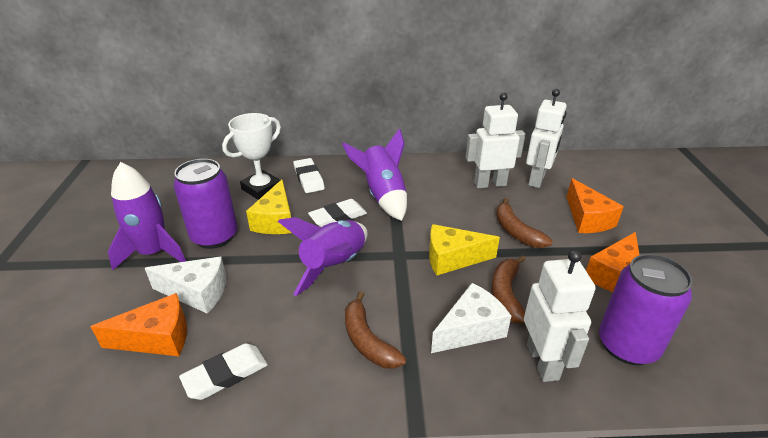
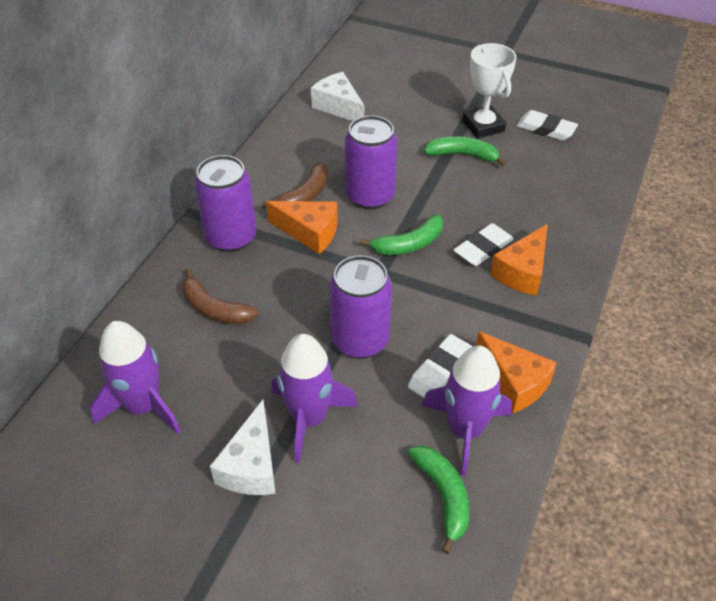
brown banana: 3 -> 2
green banana: 0 -> 3
purple can: 2 -> 3
white robot: 3 -> 0
yellow cheese: 2 -> 0

